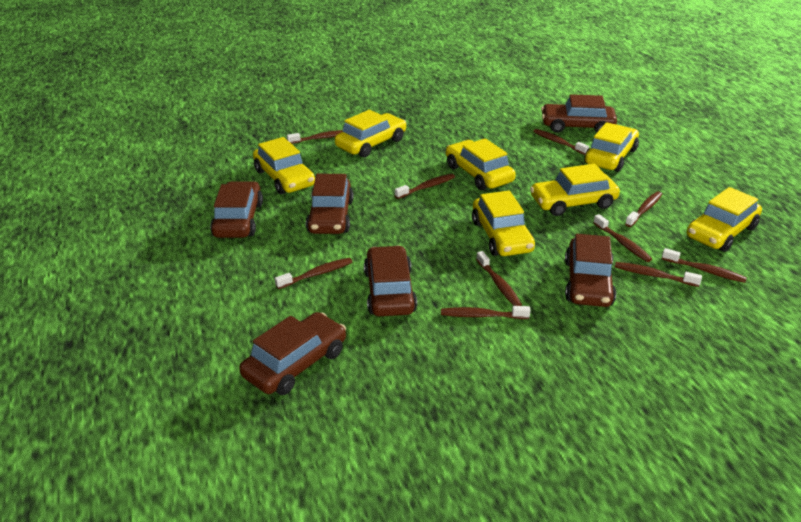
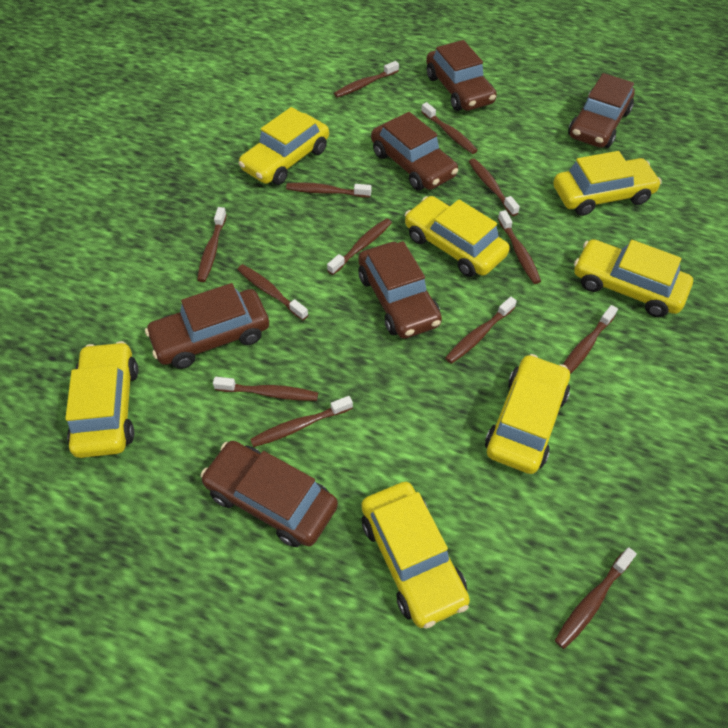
brown toothbrush: 10 -> 13

